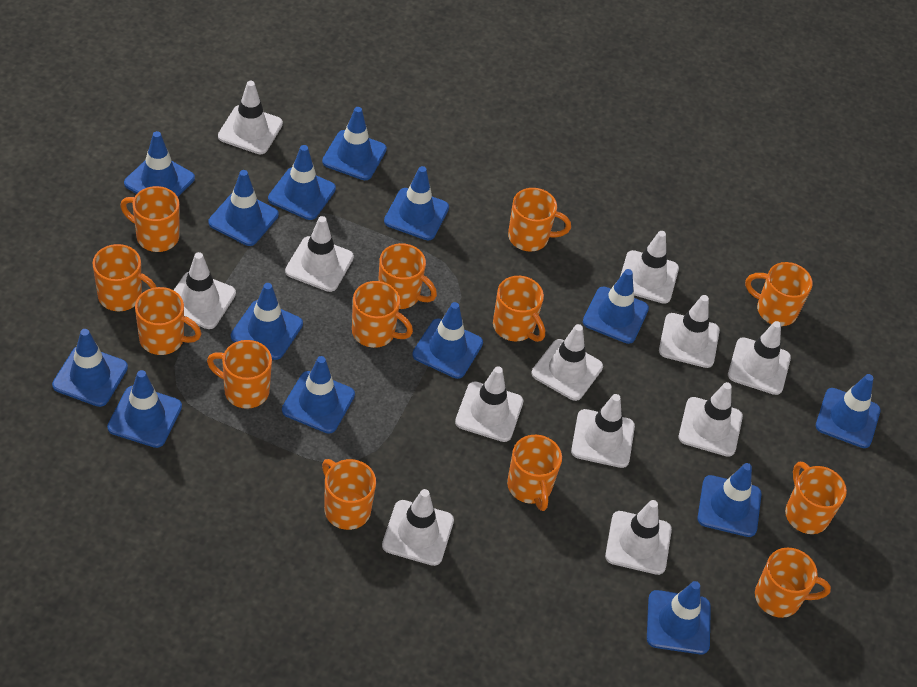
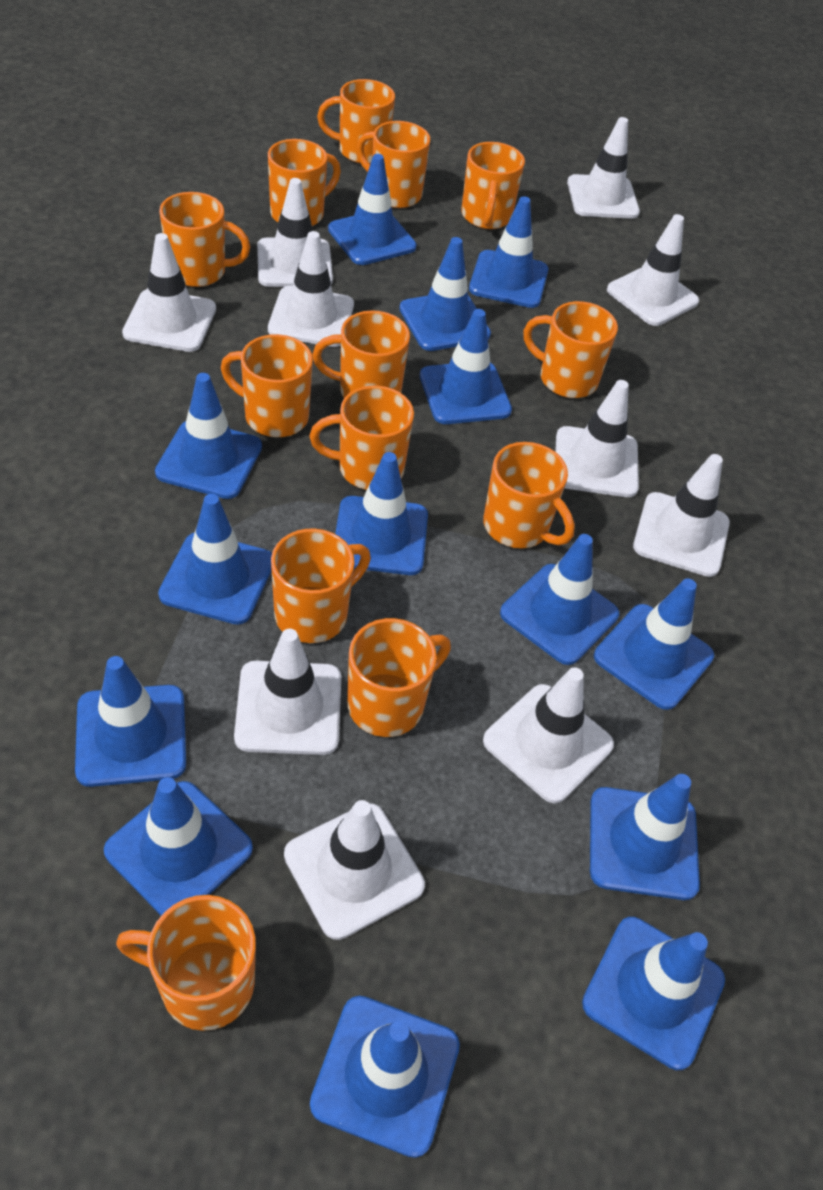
white traffic cone: 12 -> 10

